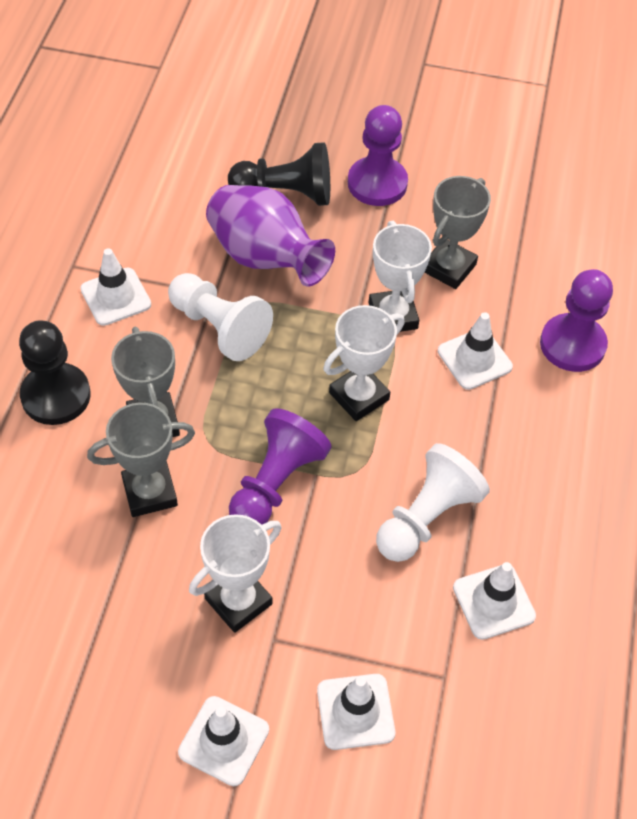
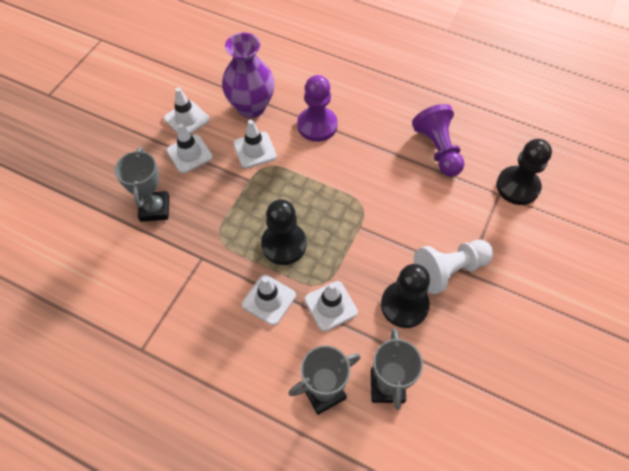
black pawn: 2 -> 3
purple pawn: 3 -> 2
white pawn: 2 -> 1
white trophy: 3 -> 0

